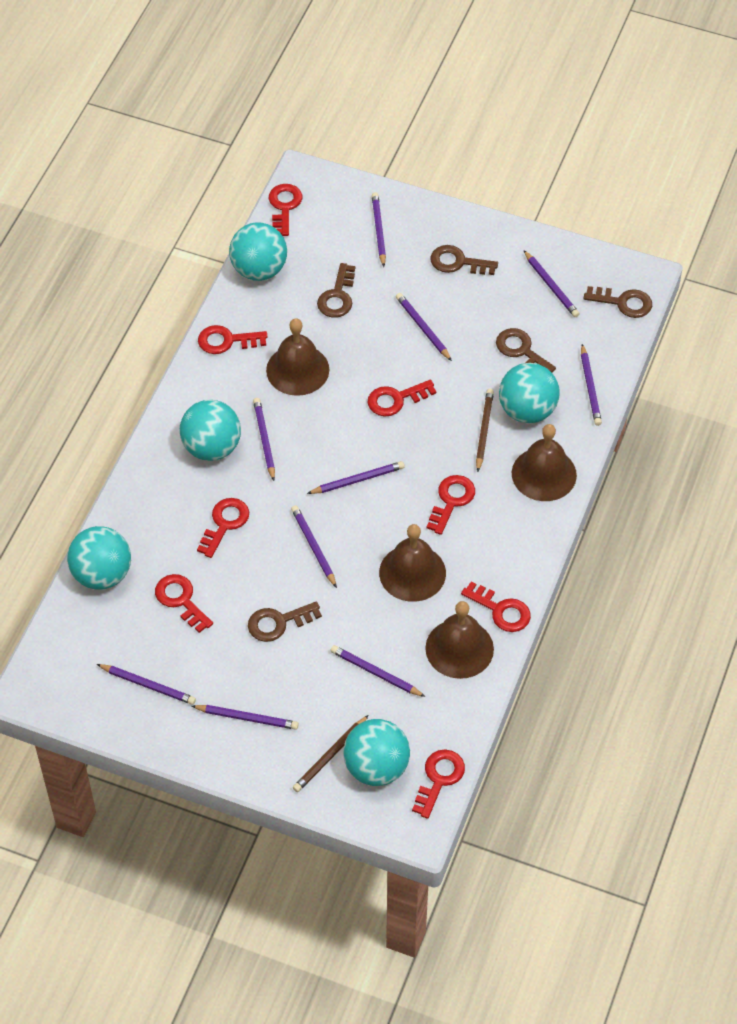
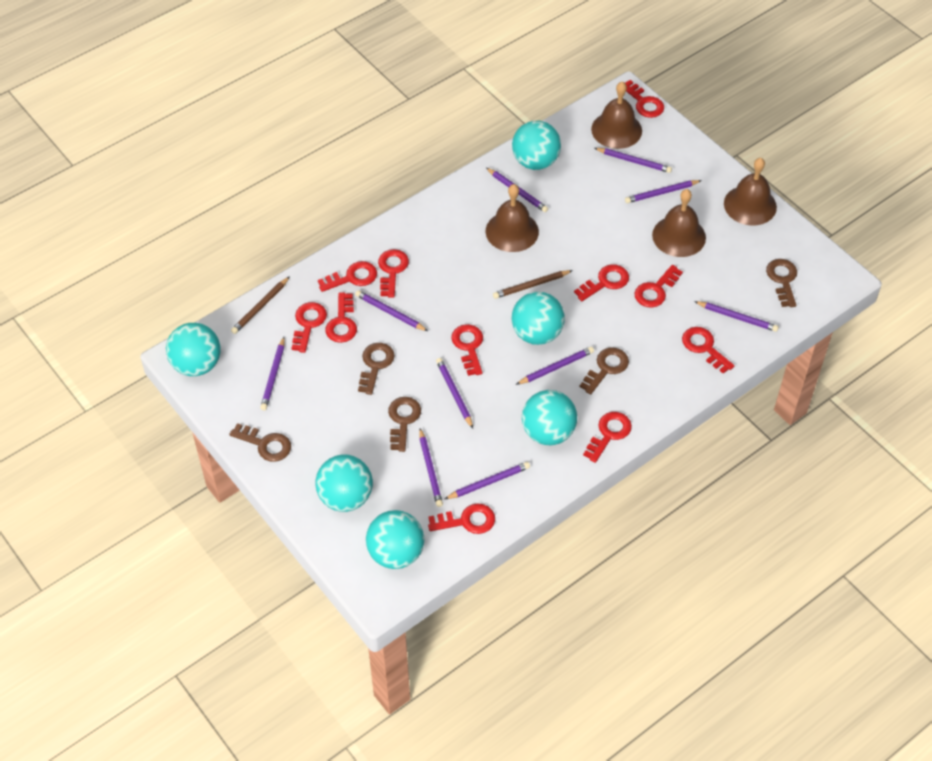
red key: 8 -> 11
turquoise ball: 5 -> 6

